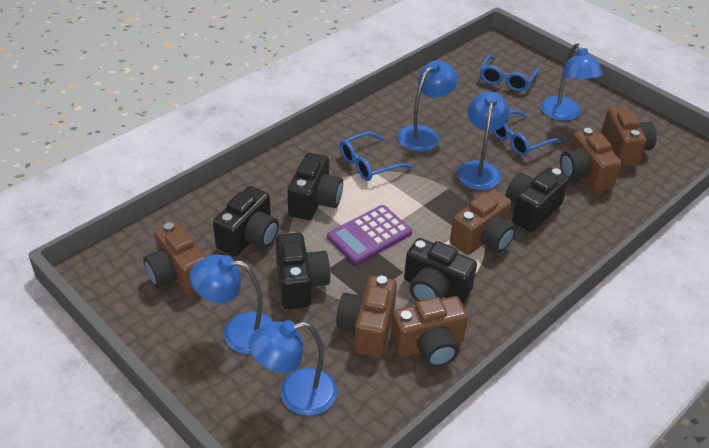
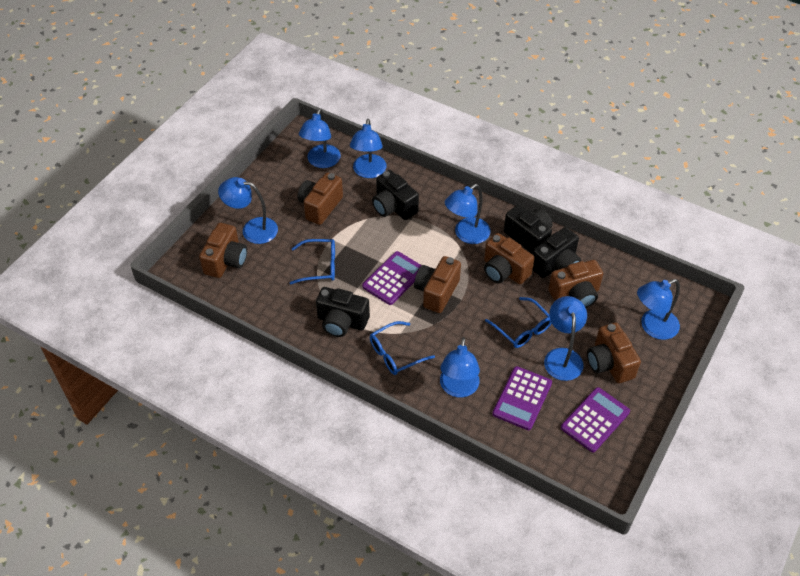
black camera: 5 -> 4
blue lamp: 5 -> 7
purple calculator: 1 -> 3

